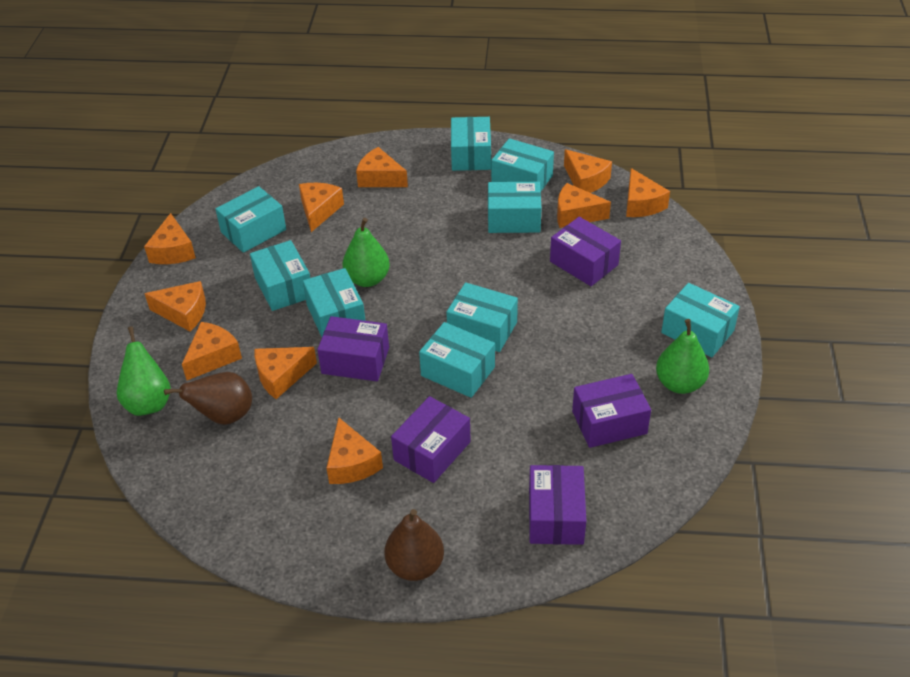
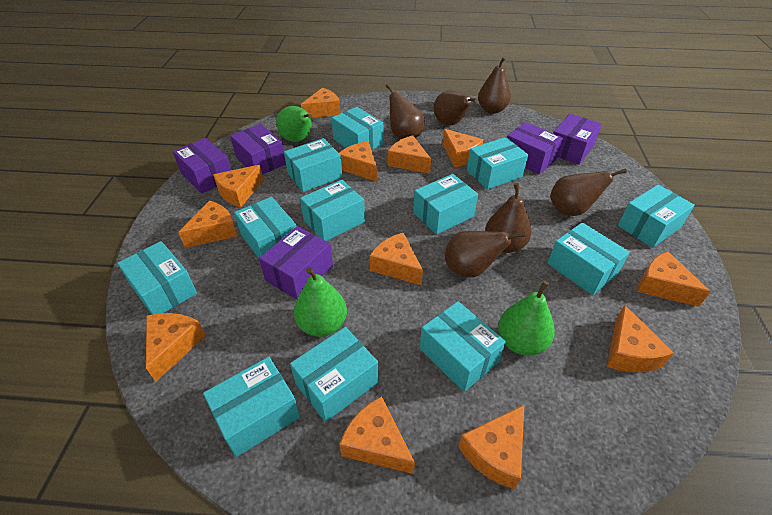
brown pear: 2 -> 6
orange cheese: 10 -> 12
turquoise box: 9 -> 12

